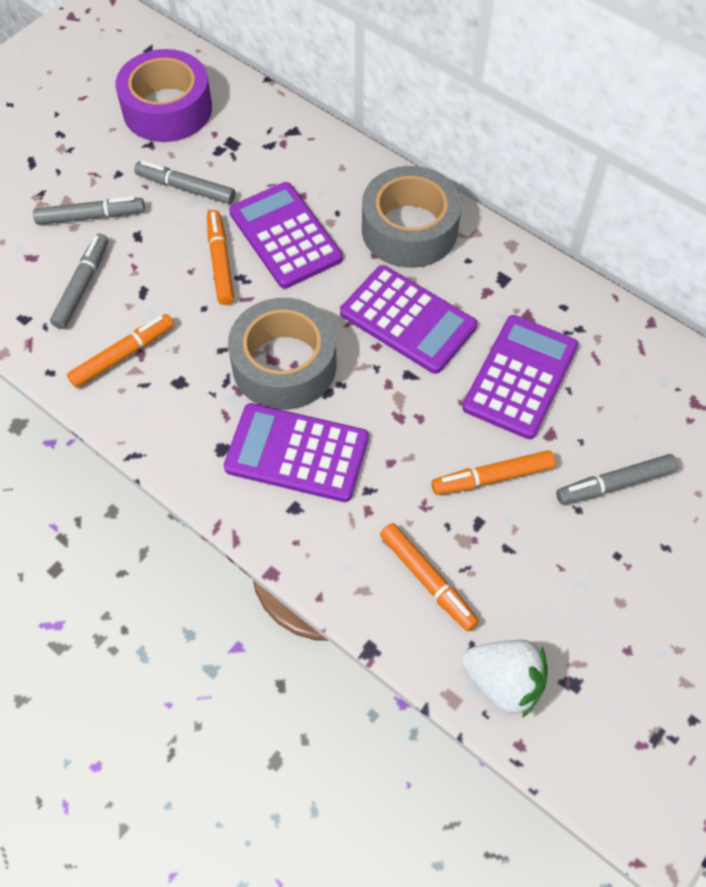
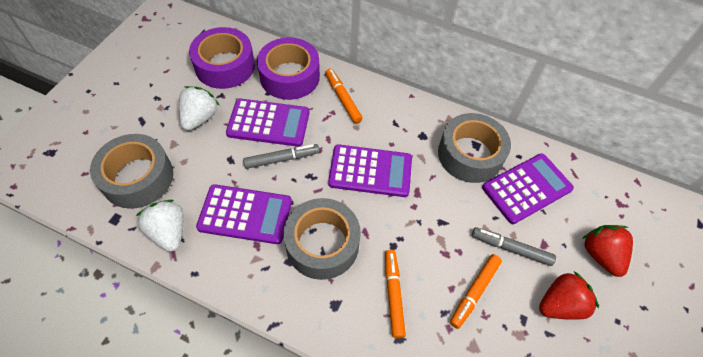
grey marker: 4 -> 2
grey tape: 2 -> 3
orange marker: 4 -> 3
purple tape: 1 -> 2
red strawberry: 0 -> 2
white strawberry: 1 -> 2

